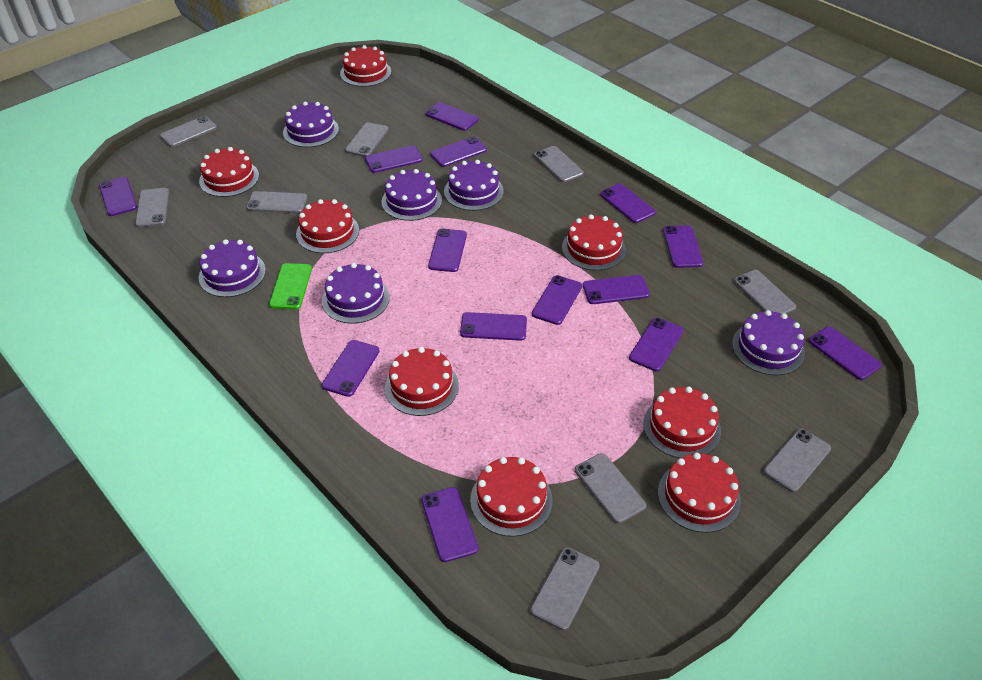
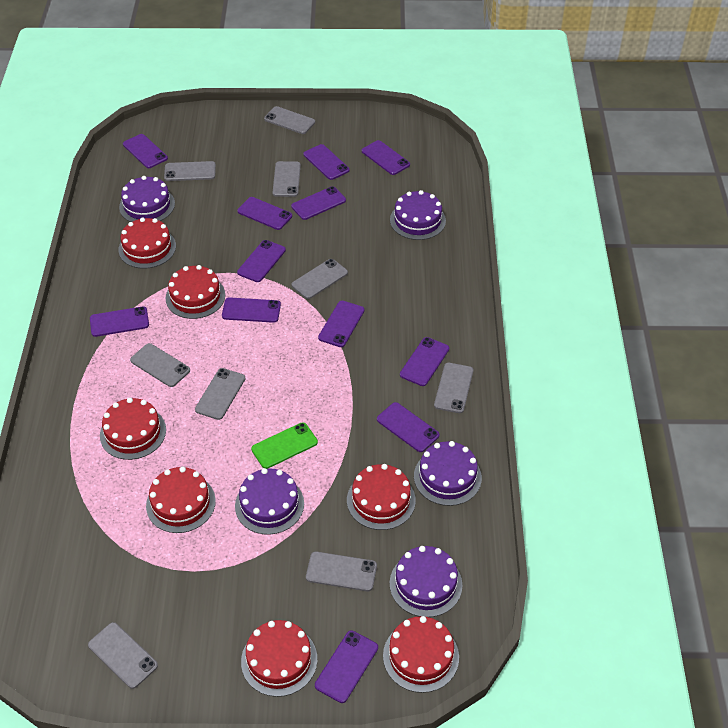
purple cake: 6 -> 5
purple phone: 14 -> 12
red cake: 8 -> 7

